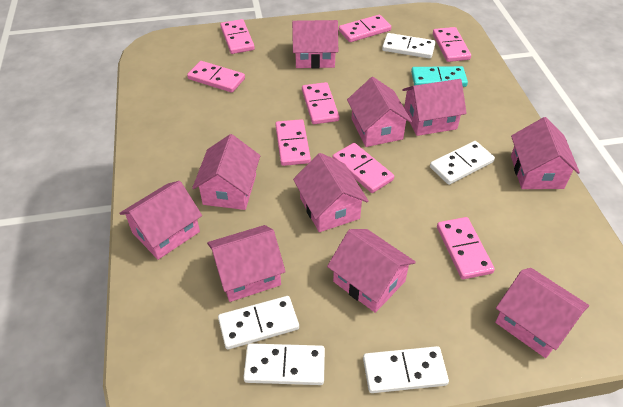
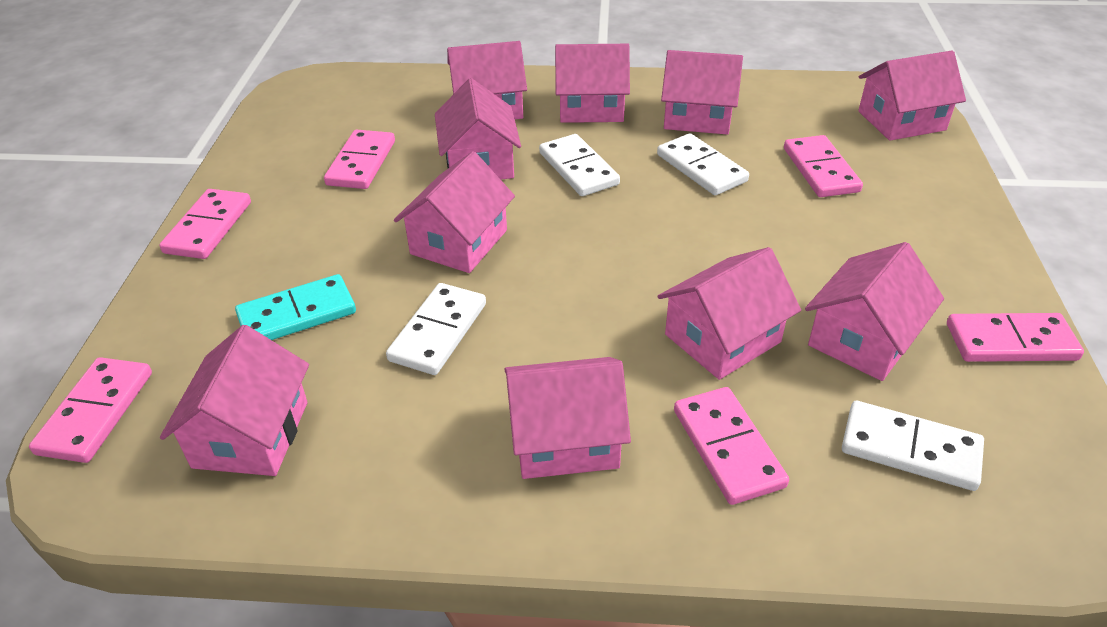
pink domino: 8 -> 6
white domino: 5 -> 4

